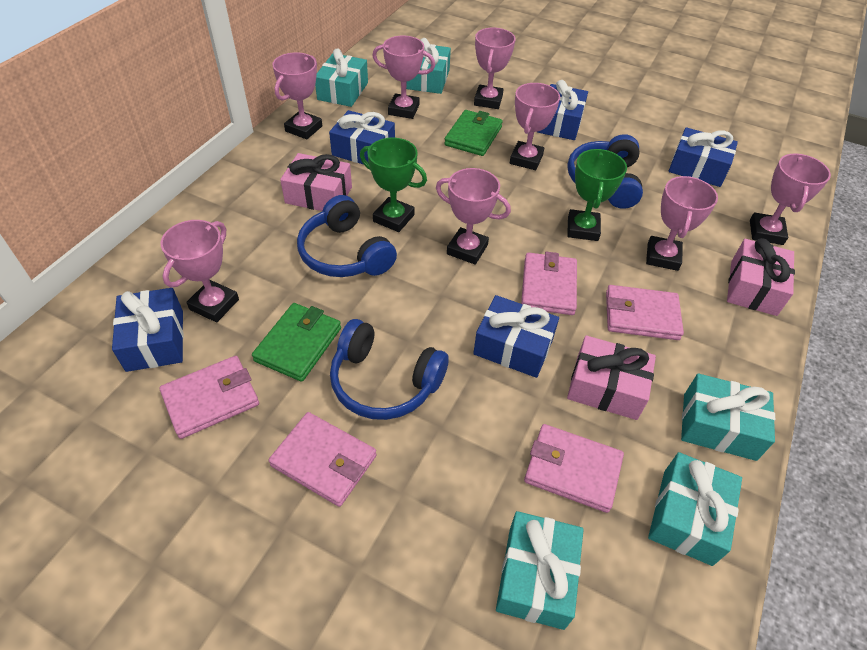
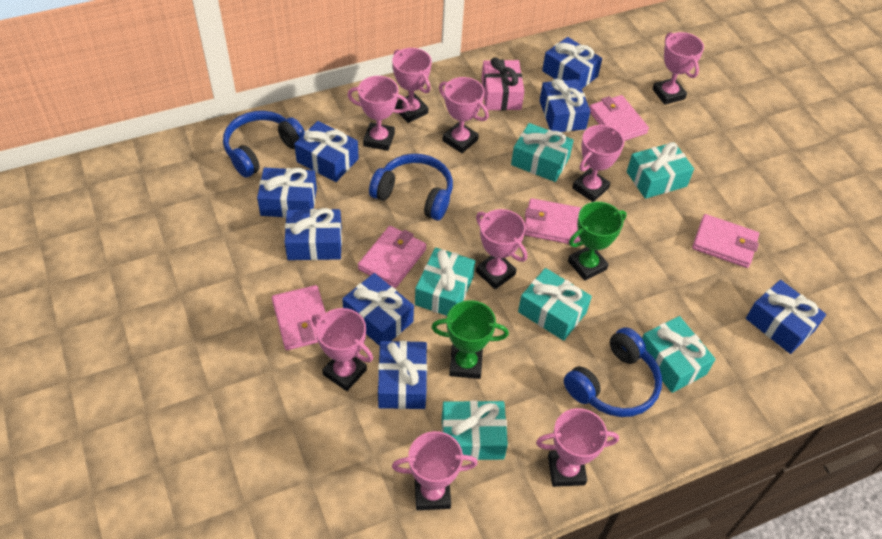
blue gift: 5 -> 8
green wallet: 2 -> 0
pink gift: 3 -> 1
pink trophy: 8 -> 9
turquoise gift: 5 -> 6

